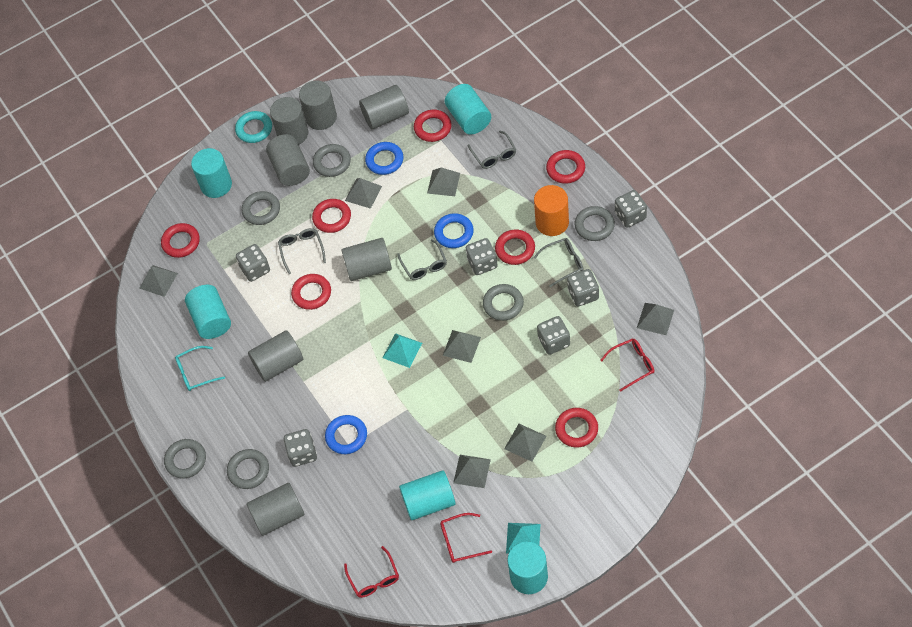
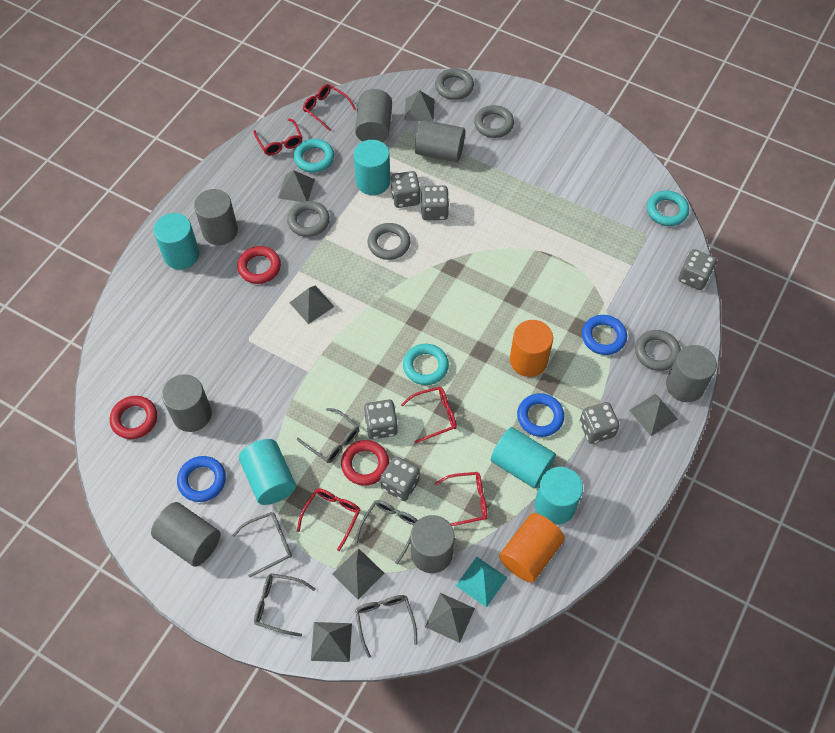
grey glasses: 4 -> 5
grey ring: 6 -> 5
orange cylinder: 1 -> 2
red glasses: 3 -> 5
red ring: 7 -> 3
turquoise glasses: 1 -> 0
turquoise pyramid: 2 -> 1
turquoise ring: 1 -> 3

